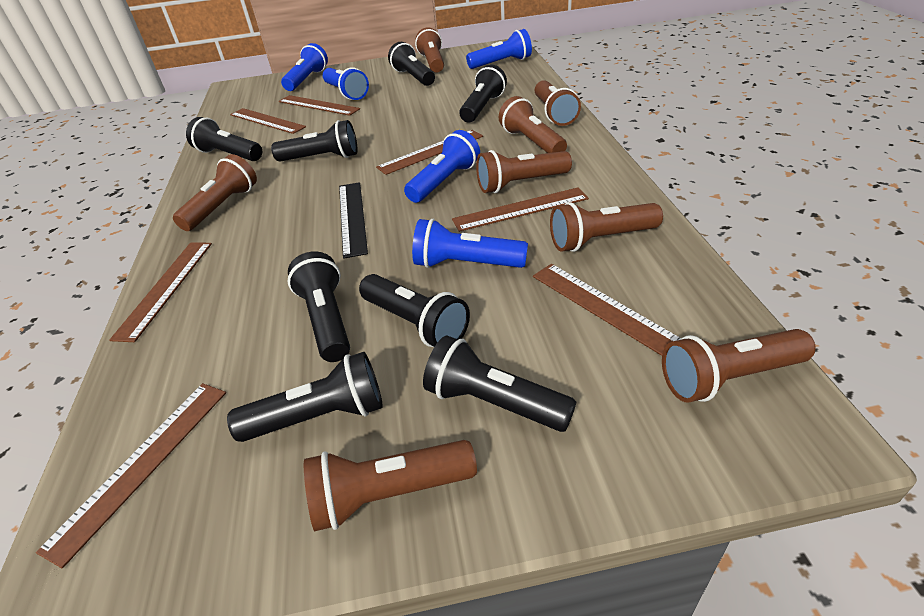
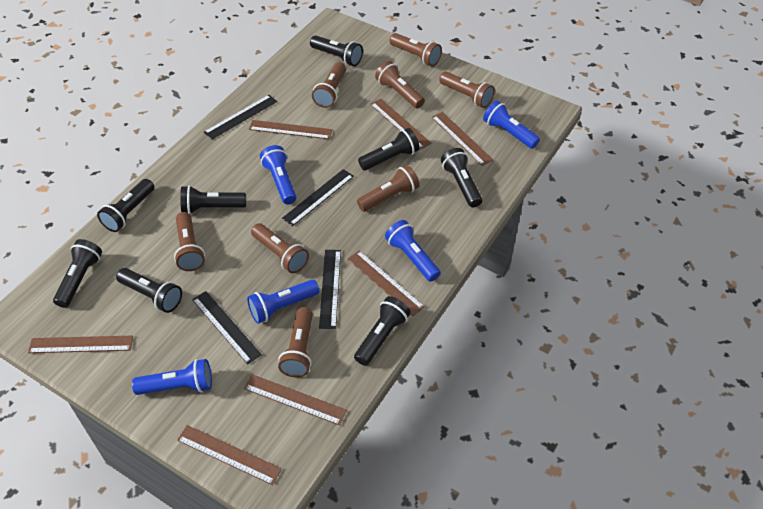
black ruler: 1 -> 4

